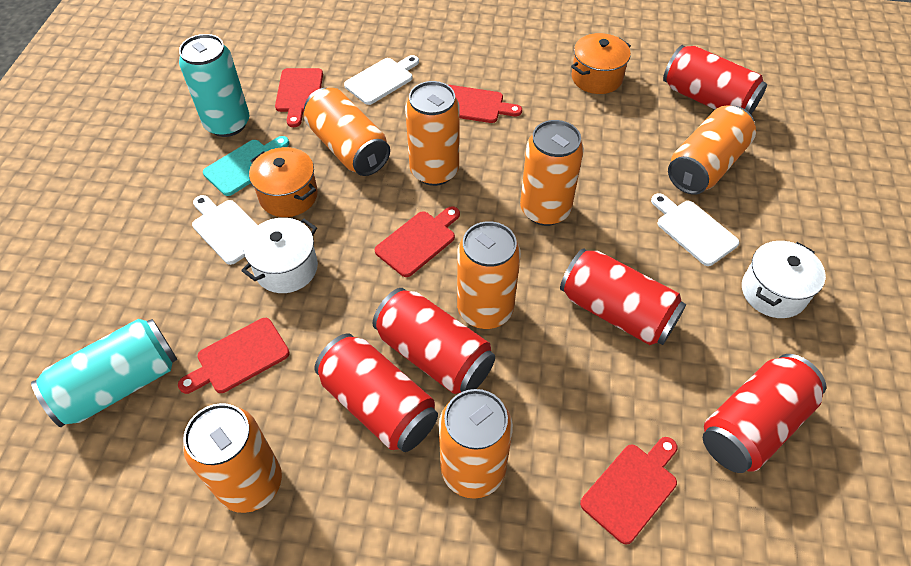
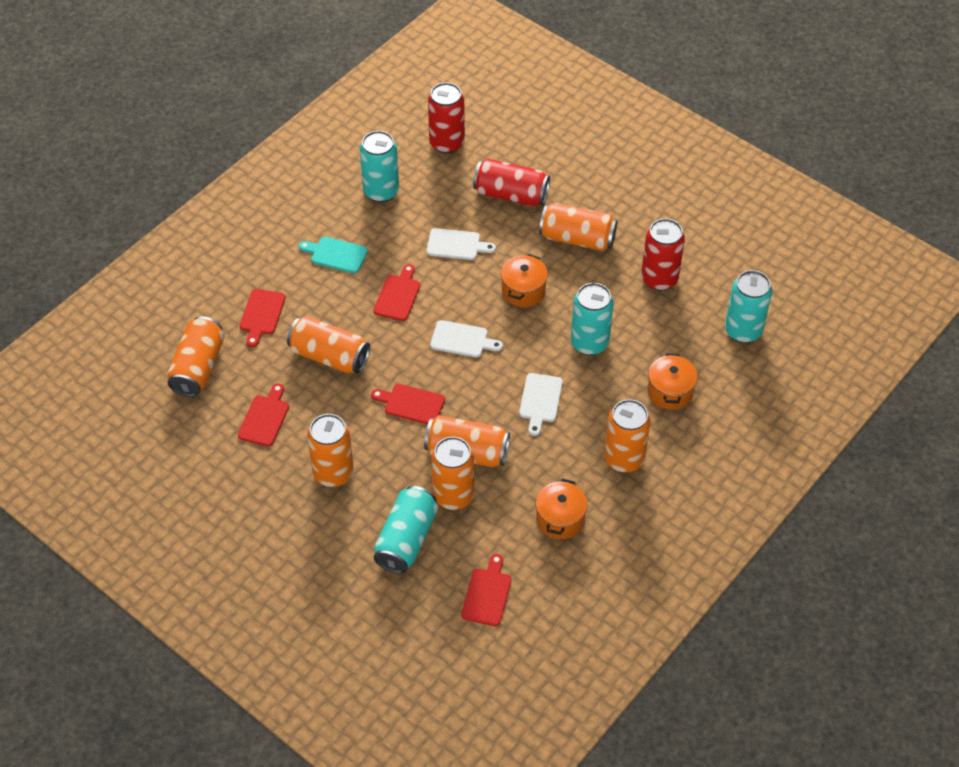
orange pot: 2 -> 3
red can: 5 -> 3
turquoise can: 2 -> 4
white pot: 2 -> 0

